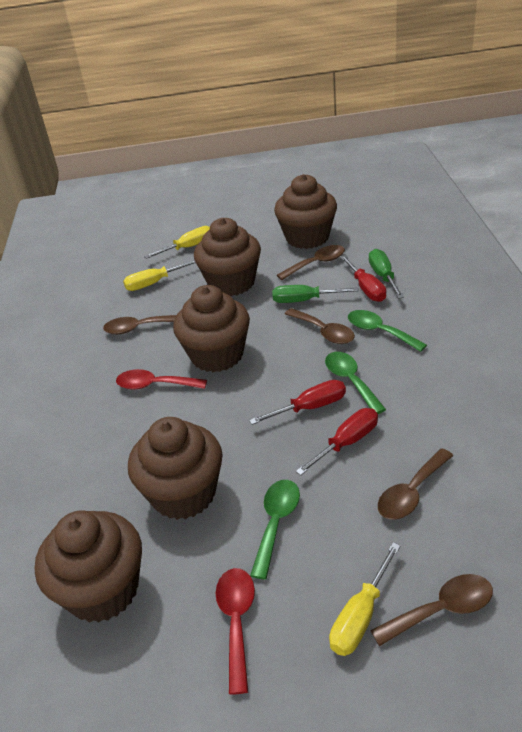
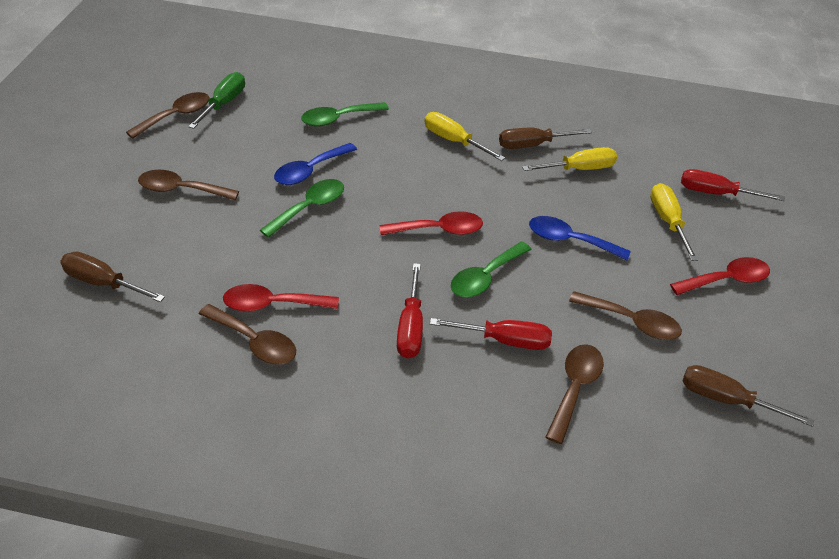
blue spoon: 0 -> 2
brown cupcake: 5 -> 0
brown screwdriver: 0 -> 3
green screwdriver: 2 -> 1
red spoon: 2 -> 3

